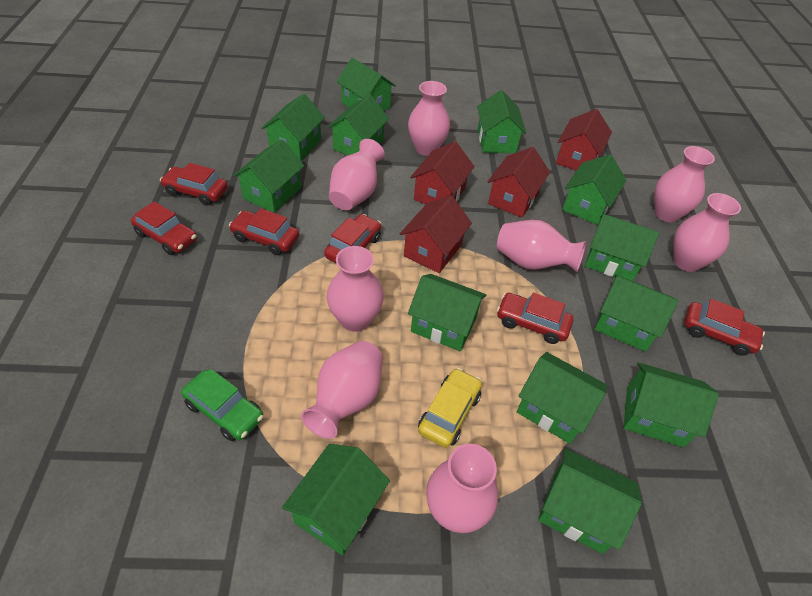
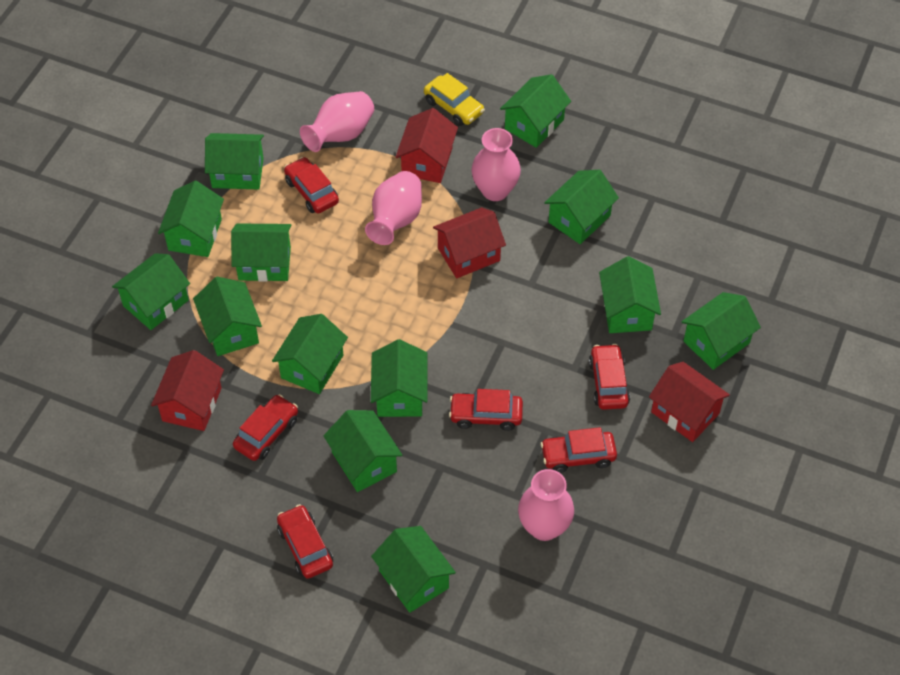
green car: 1 -> 0
pink vase: 8 -> 4

